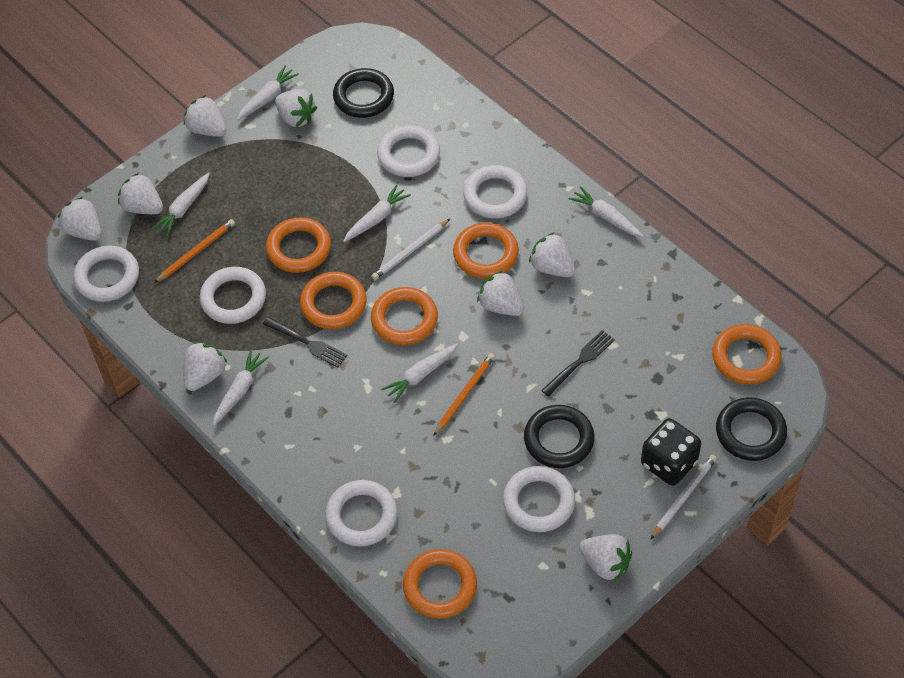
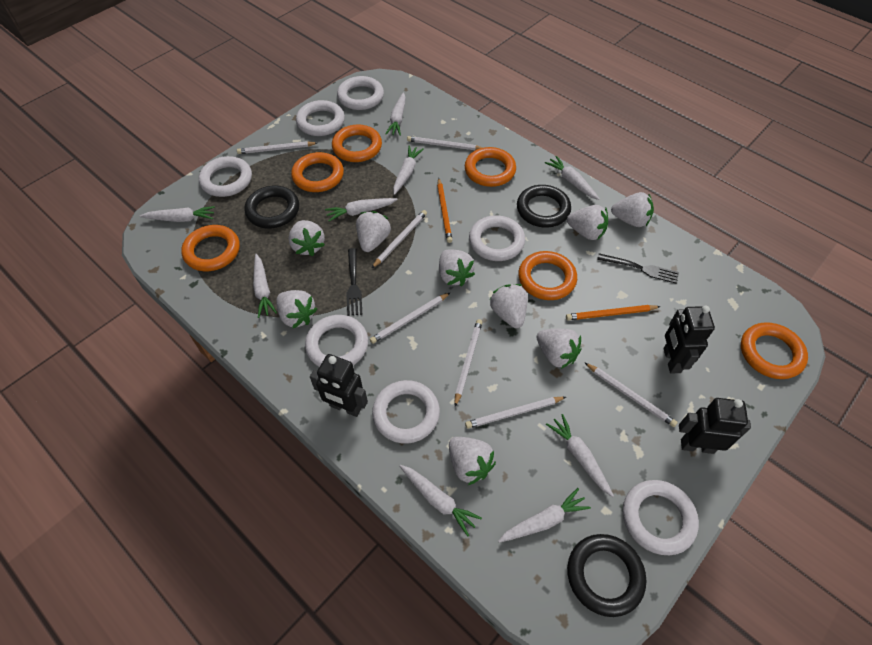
black dice: 1 -> 0
black robot: 0 -> 3
white carrot: 6 -> 9
white pencil: 2 -> 7
white ring: 6 -> 7
white strawberry: 8 -> 9

